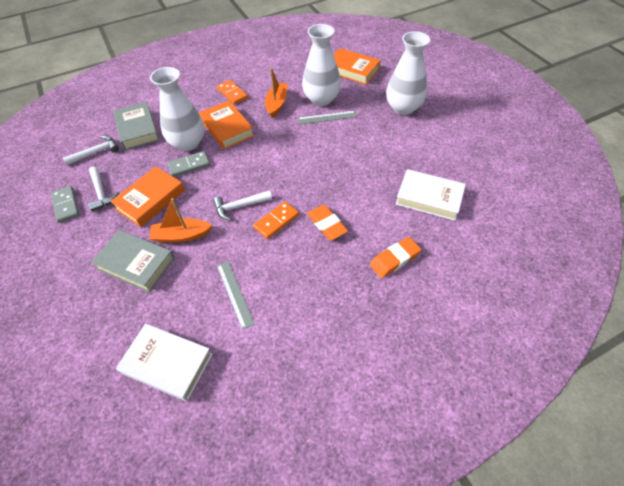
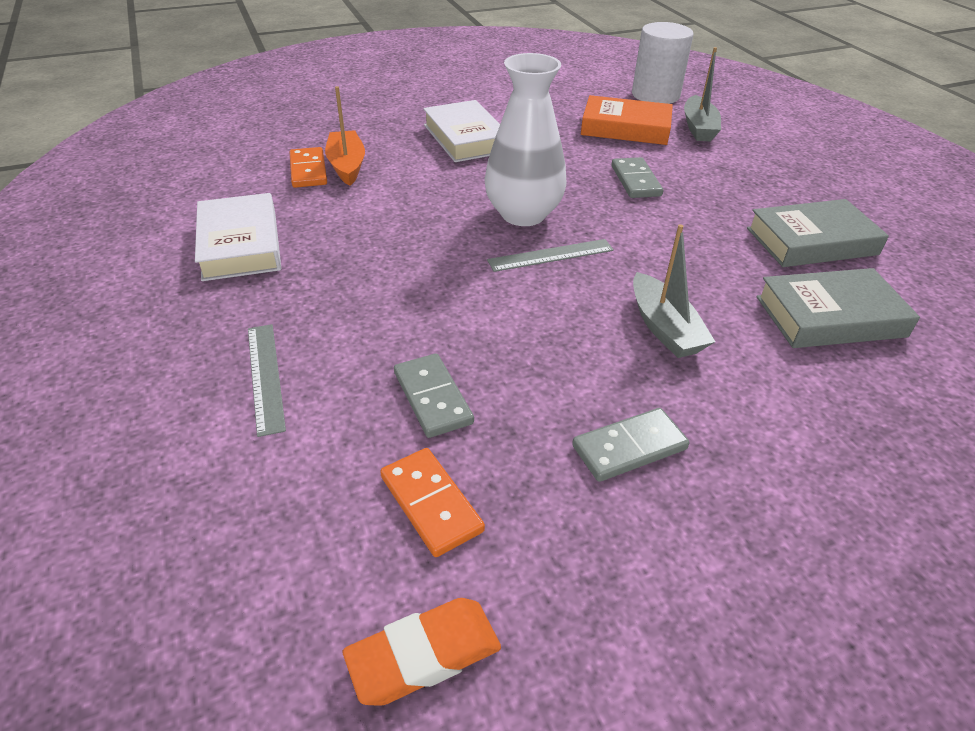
grey boat: 0 -> 2
grey domino: 2 -> 3
orange boat: 2 -> 1
orange book: 3 -> 1
orange eraser: 2 -> 1
white cylinder: 0 -> 1
white hammer: 3 -> 0
white vase: 3 -> 1

